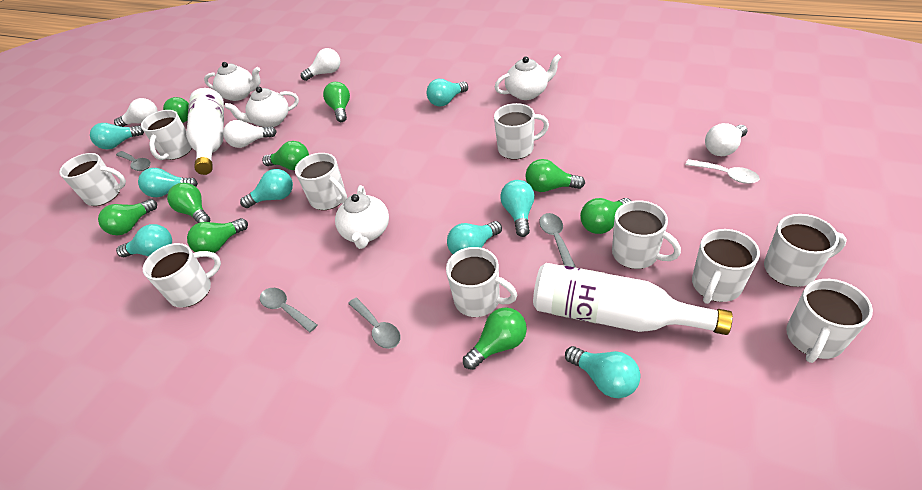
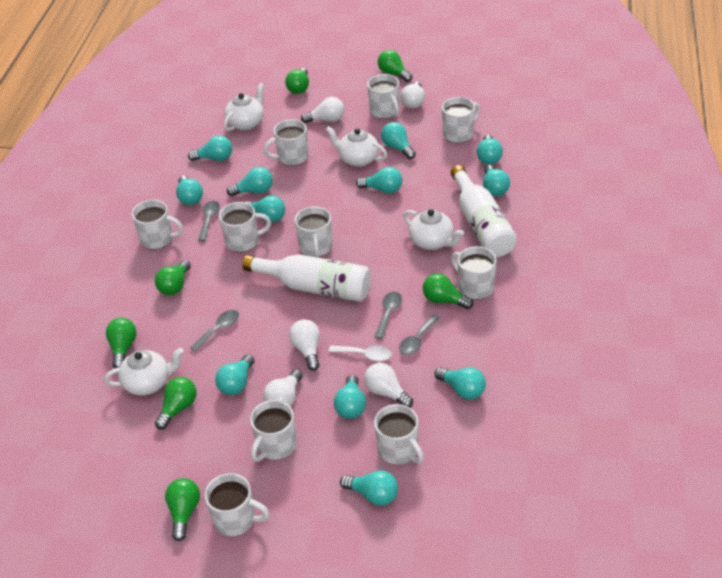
green light bulb: 9 -> 7
turquoise light bulb: 8 -> 12
white light bulb: 4 -> 5

